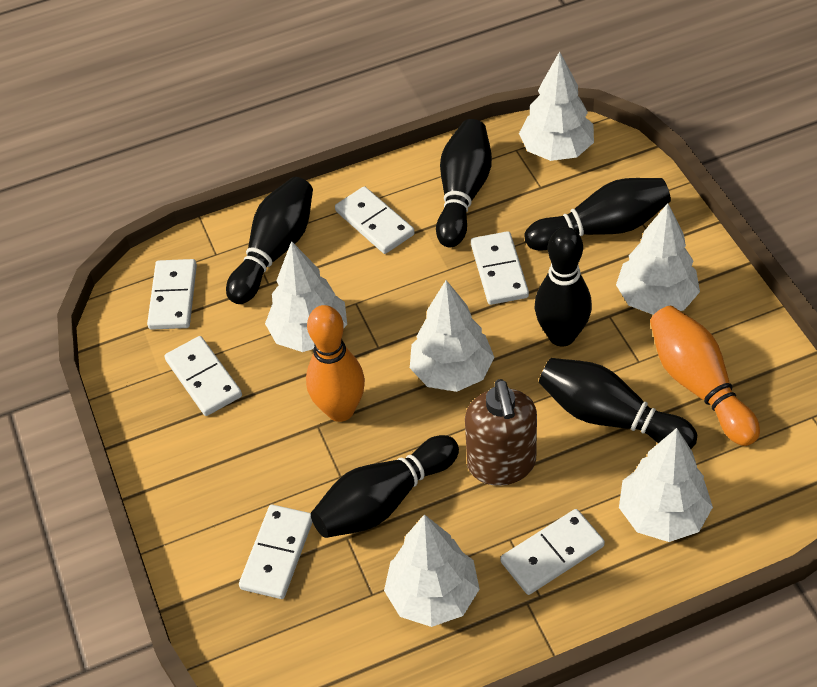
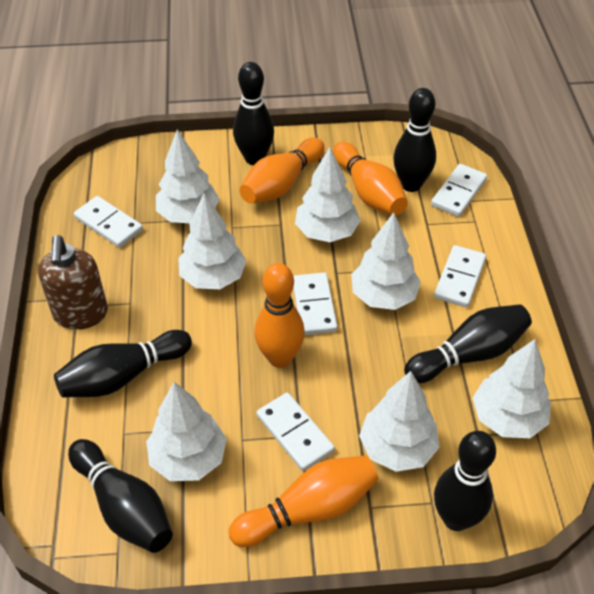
orange bowling pin: 2 -> 4
white domino: 6 -> 5
white tree: 6 -> 7

